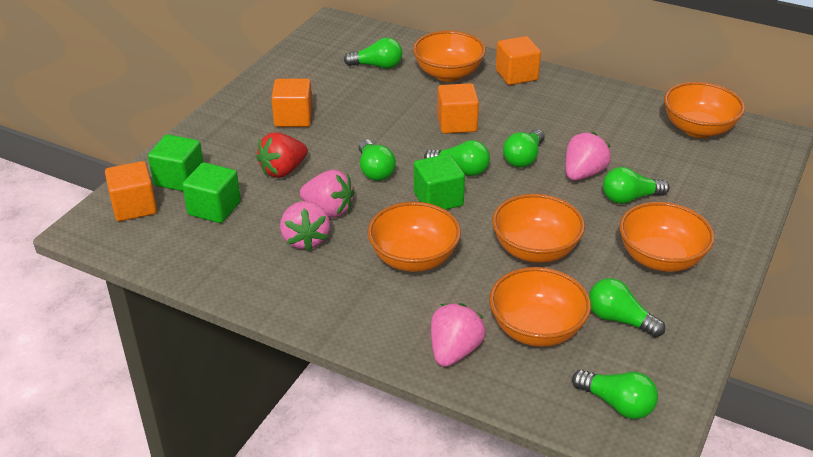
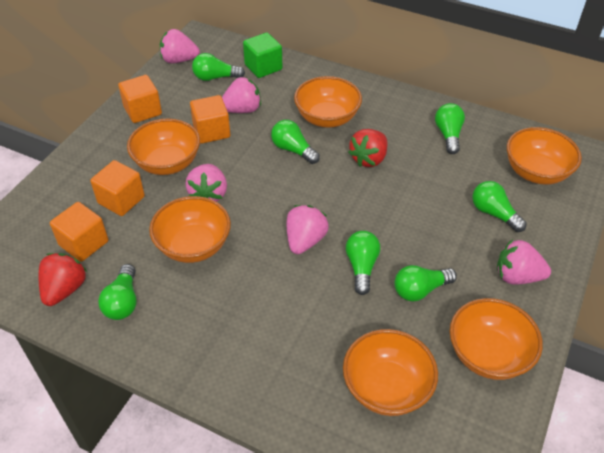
green cube: 3 -> 1
pink strawberry: 4 -> 5
red strawberry: 1 -> 2

